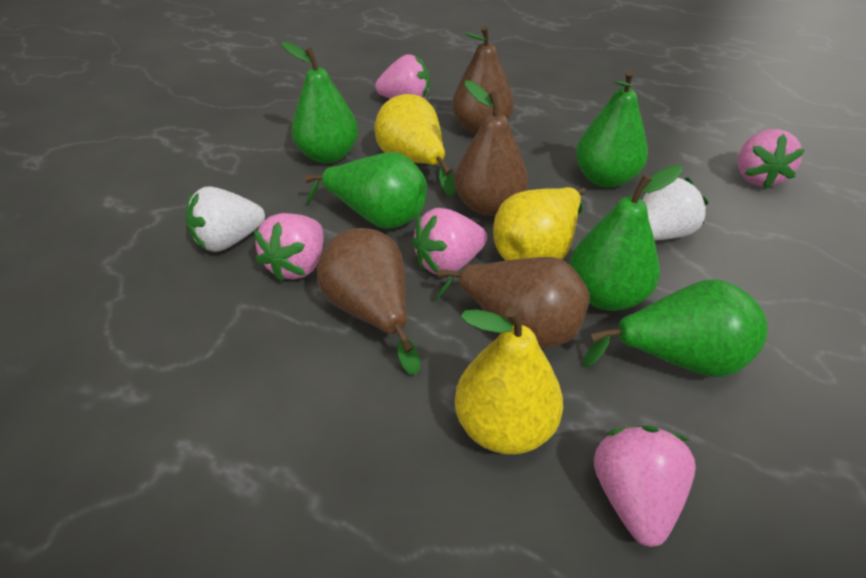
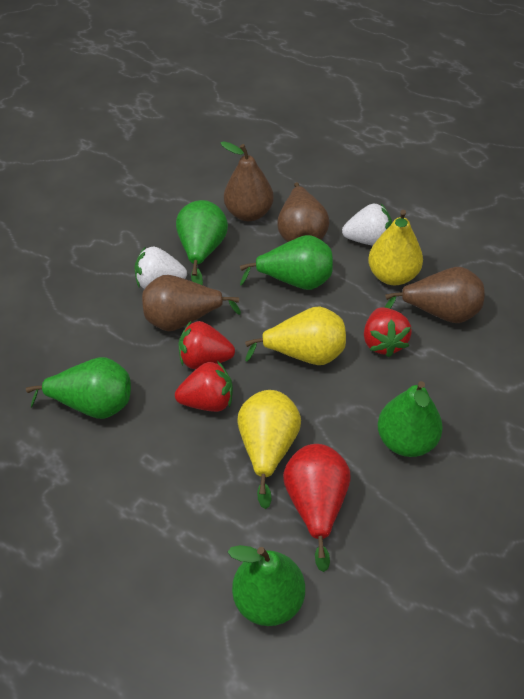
pink strawberry: 5 -> 0
red pear: 0 -> 1
red strawberry: 0 -> 3

